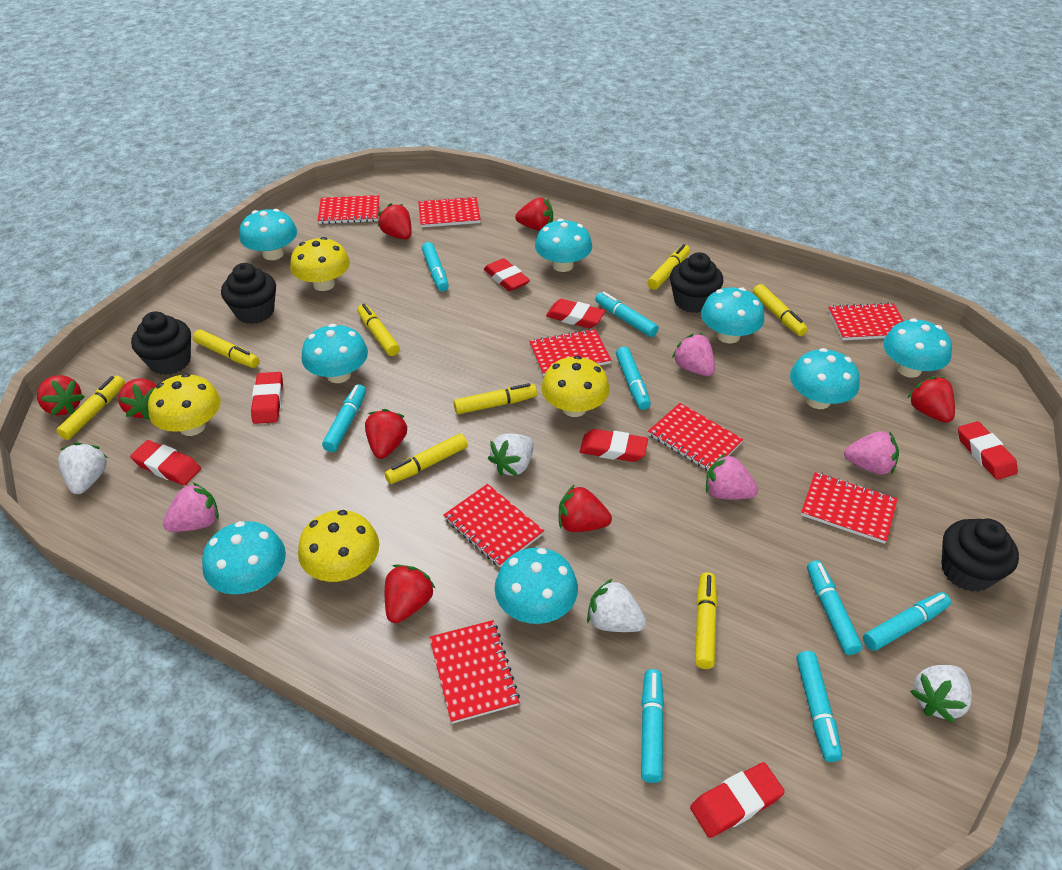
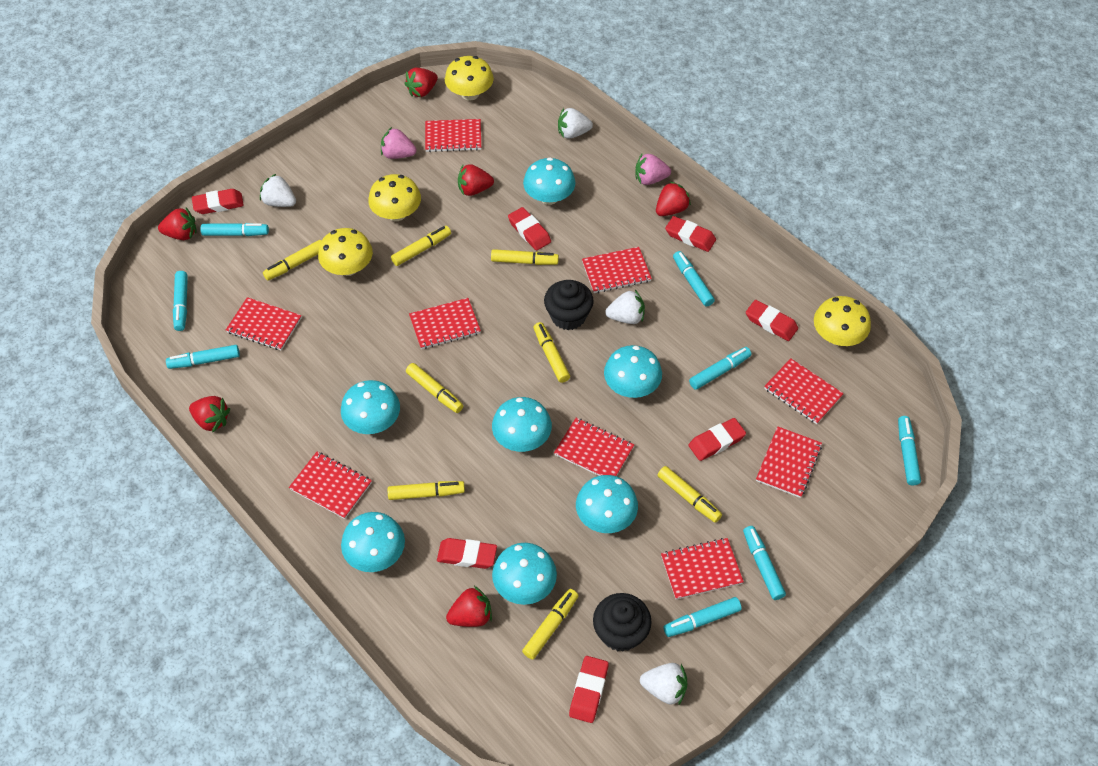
black cupcake: 4 -> 2
pink strawberry: 4 -> 2
red notebook: 8 -> 9
red strawberry: 8 -> 6
turquoise mushroom: 8 -> 7

